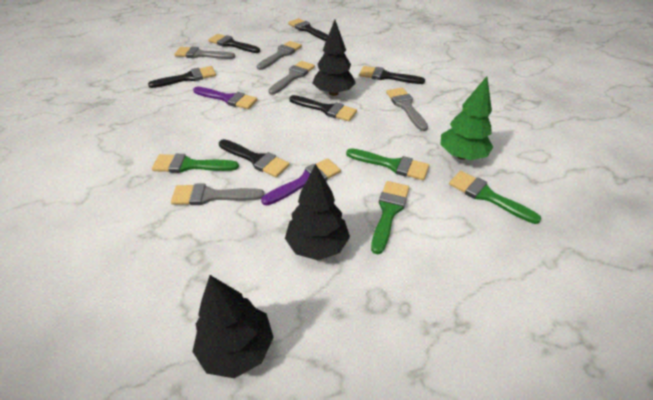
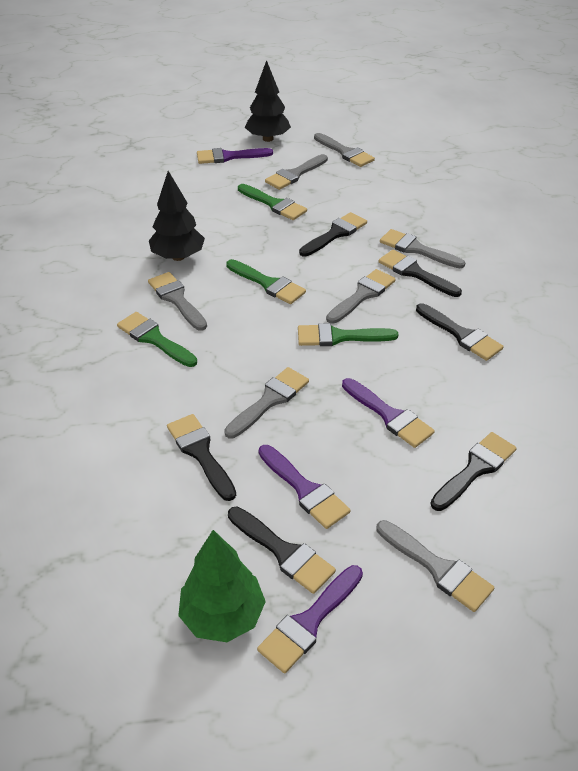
black tree: 3 -> 2
grey brush: 5 -> 7
purple brush: 2 -> 4

